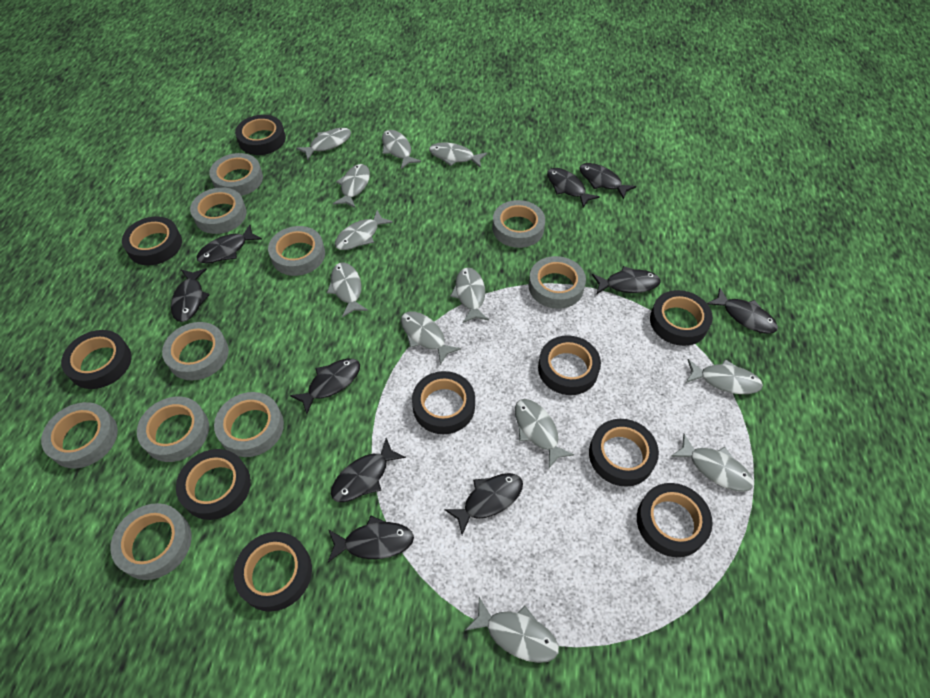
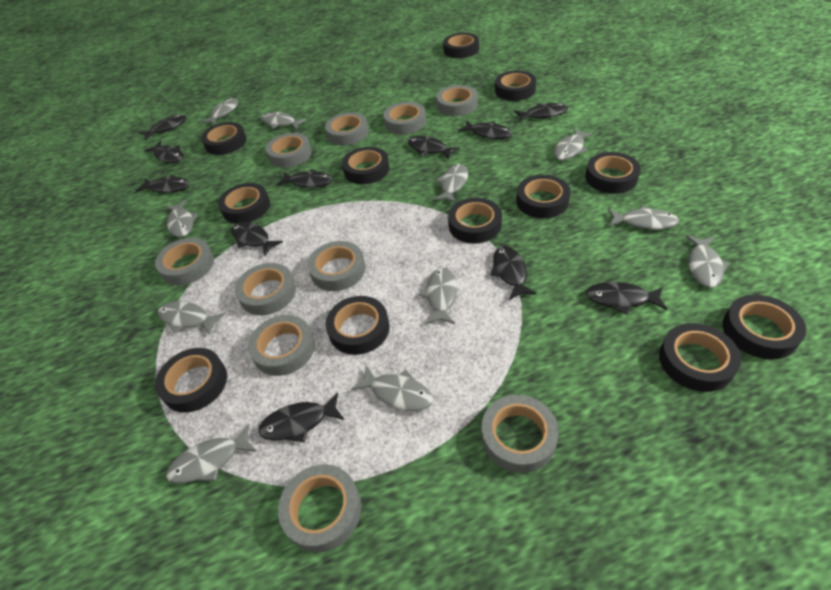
black fish: 10 -> 11
black tape: 10 -> 12
grey fish: 12 -> 11

